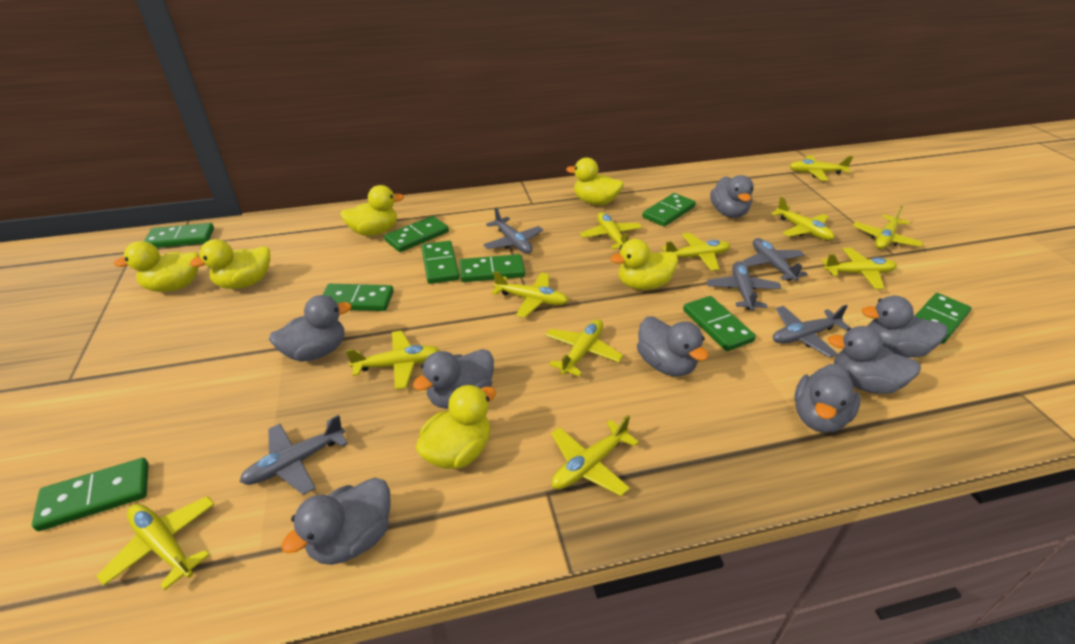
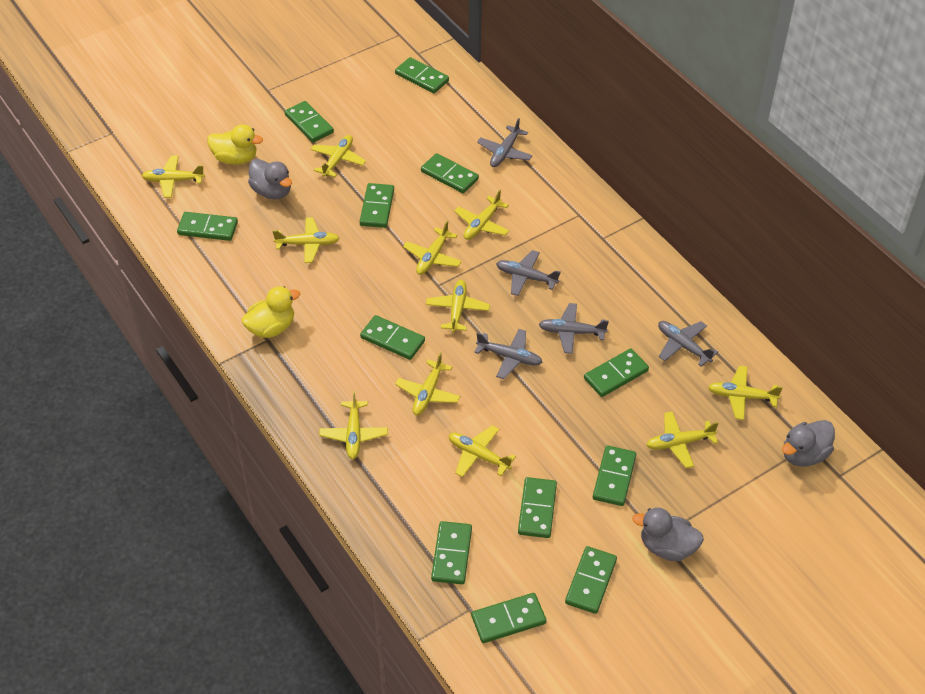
green domino: 9 -> 12
grey duck: 8 -> 3
yellow duck: 6 -> 2

